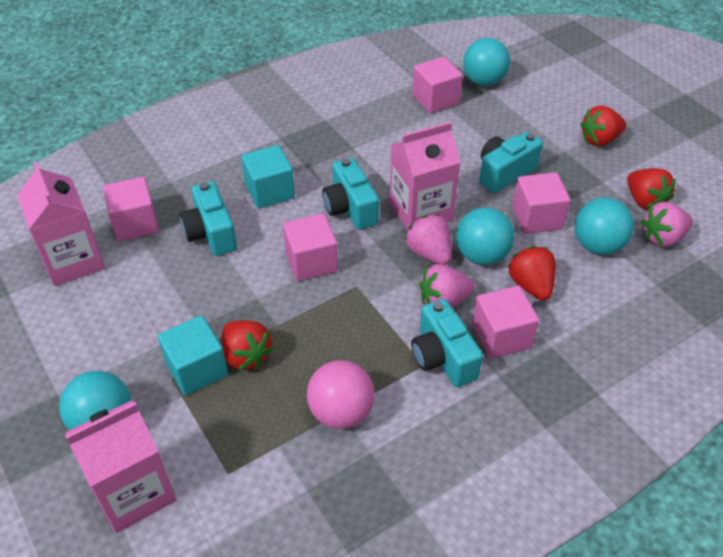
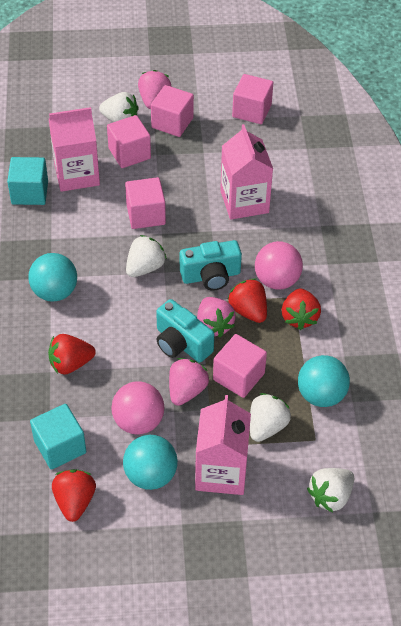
pink ball: 1 -> 2
turquoise ball: 4 -> 3
turquoise camera: 4 -> 2
white strawberry: 0 -> 4

